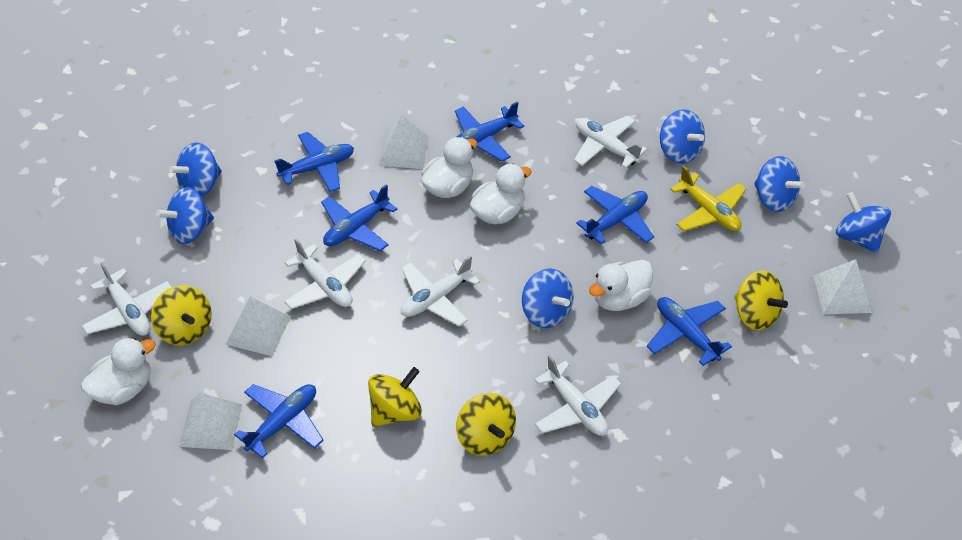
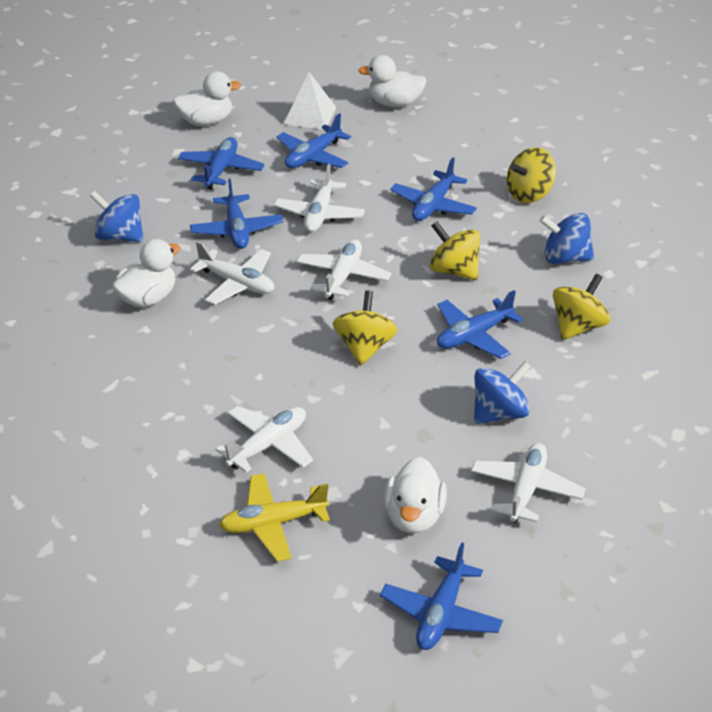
blue spinning top: 6 -> 3
white pyramid: 4 -> 1

